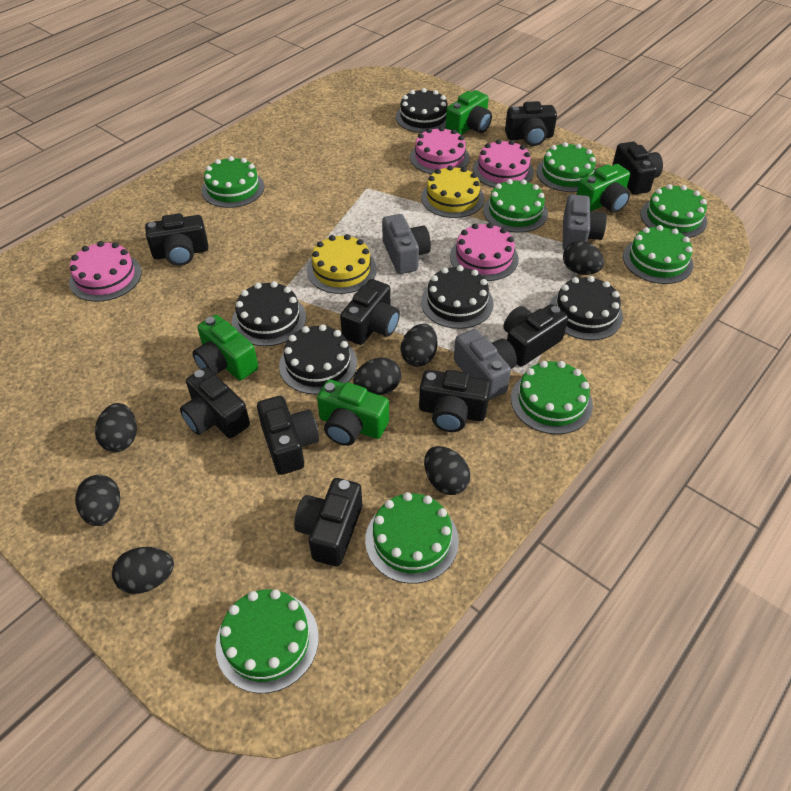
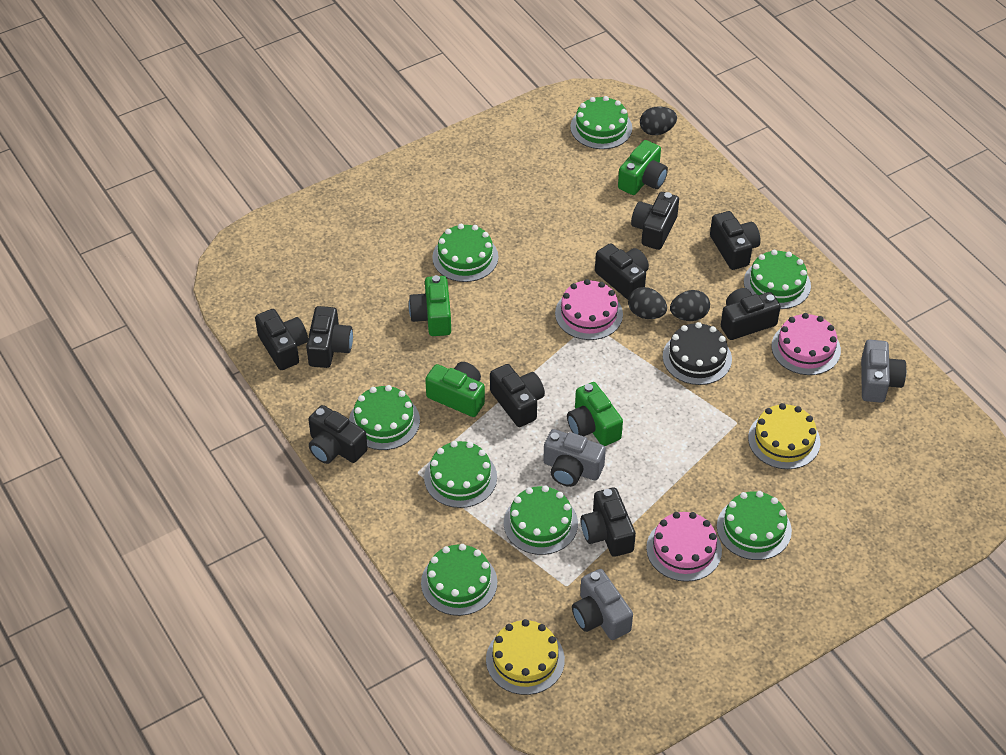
black cake: 5 -> 1
black egg: 7 -> 3
pink cake: 4 -> 3

